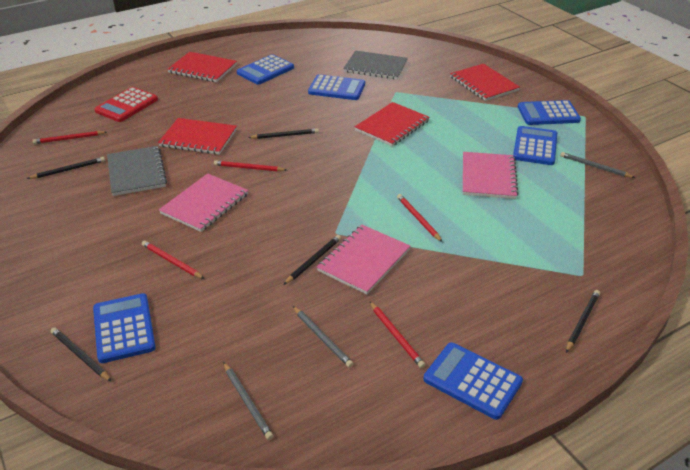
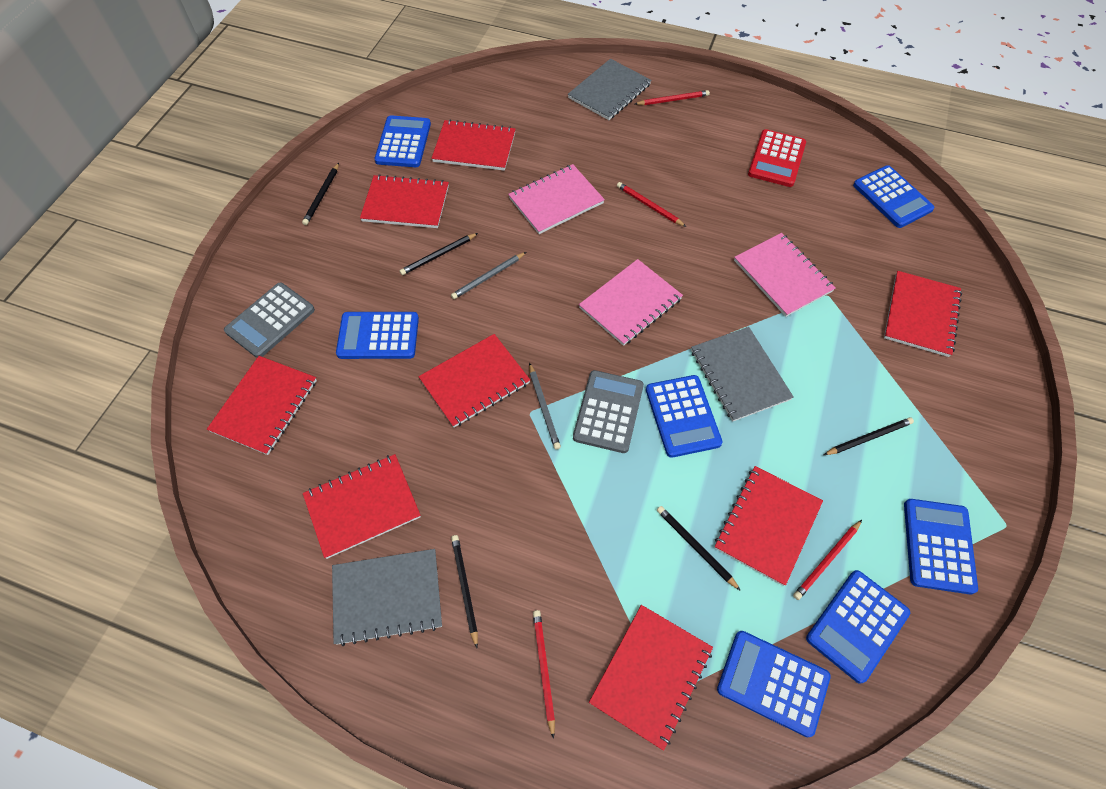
blue calculator: 6 -> 7
grey calculator: 0 -> 2
grey notebook: 2 -> 3
grey pencil: 3 -> 2
red notebook: 4 -> 8
red pencil: 5 -> 4

